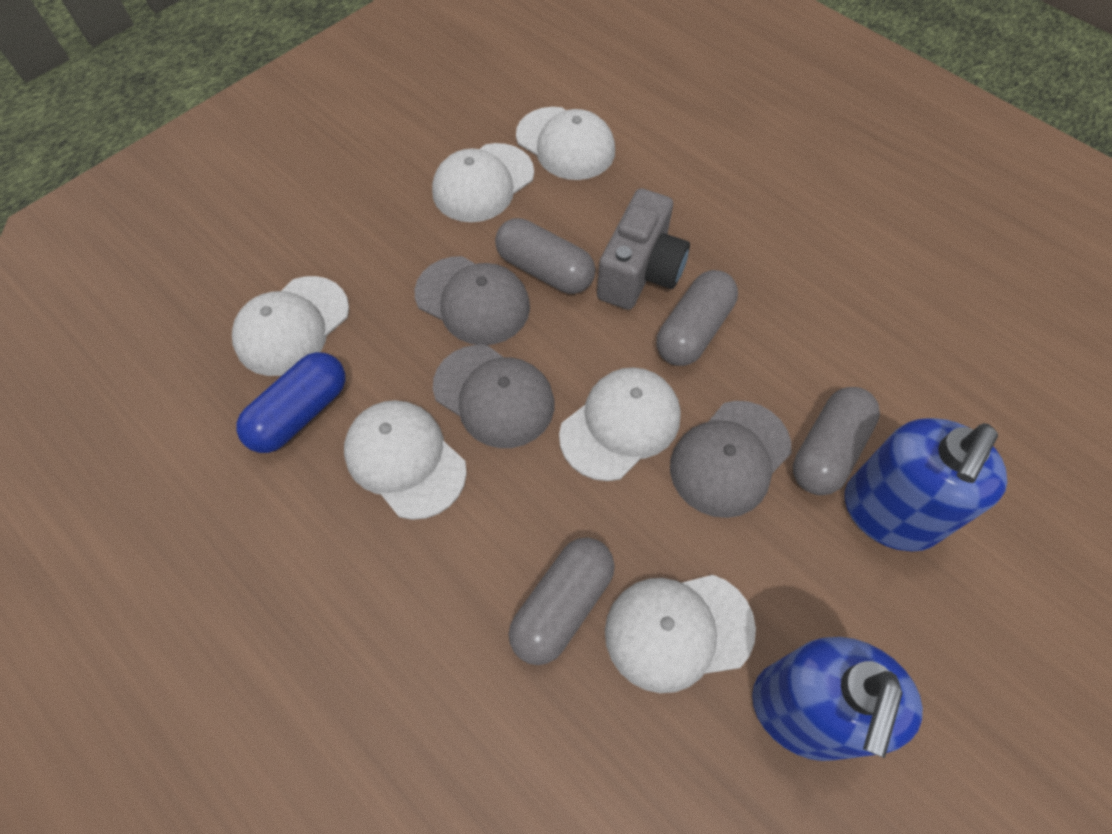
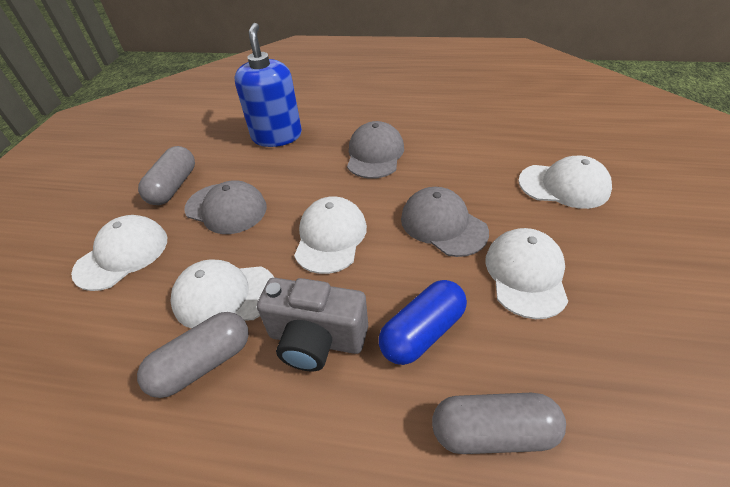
blue soap dispenser: 2 -> 1
grey capsule: 4 -> 3
white cap: 6 -> 5

